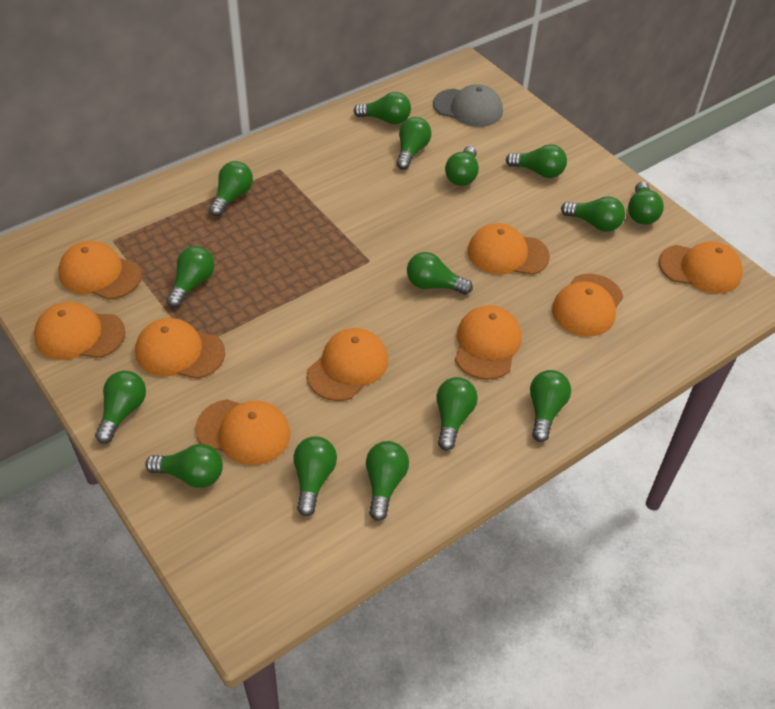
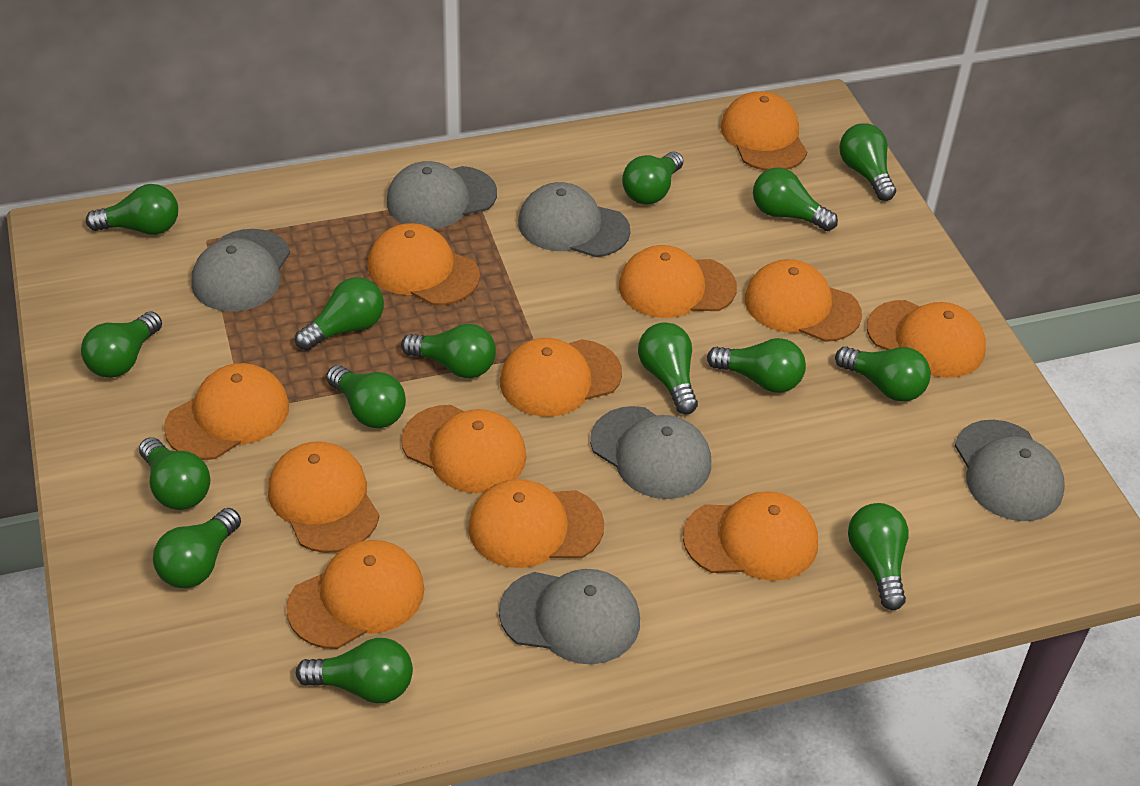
grey cap: 1 -> 6
orange cap: 9 -> 12

